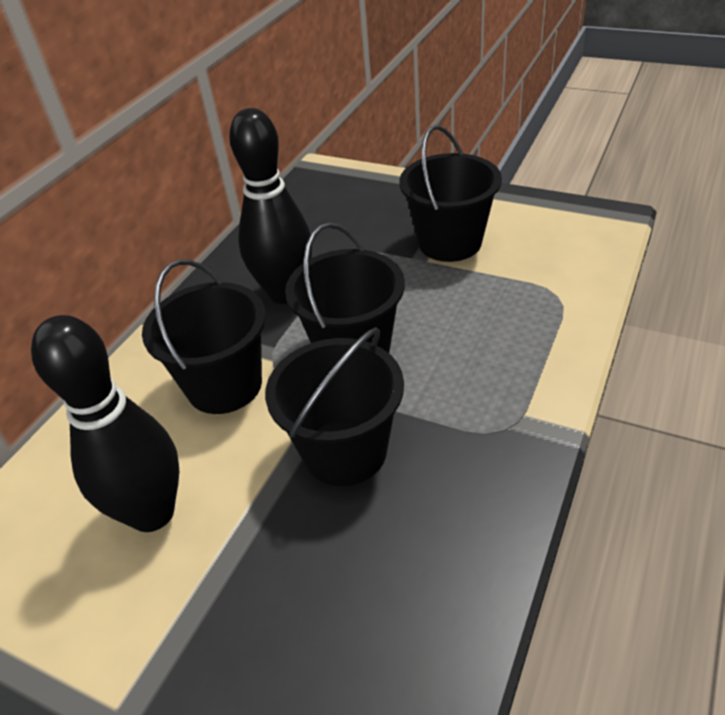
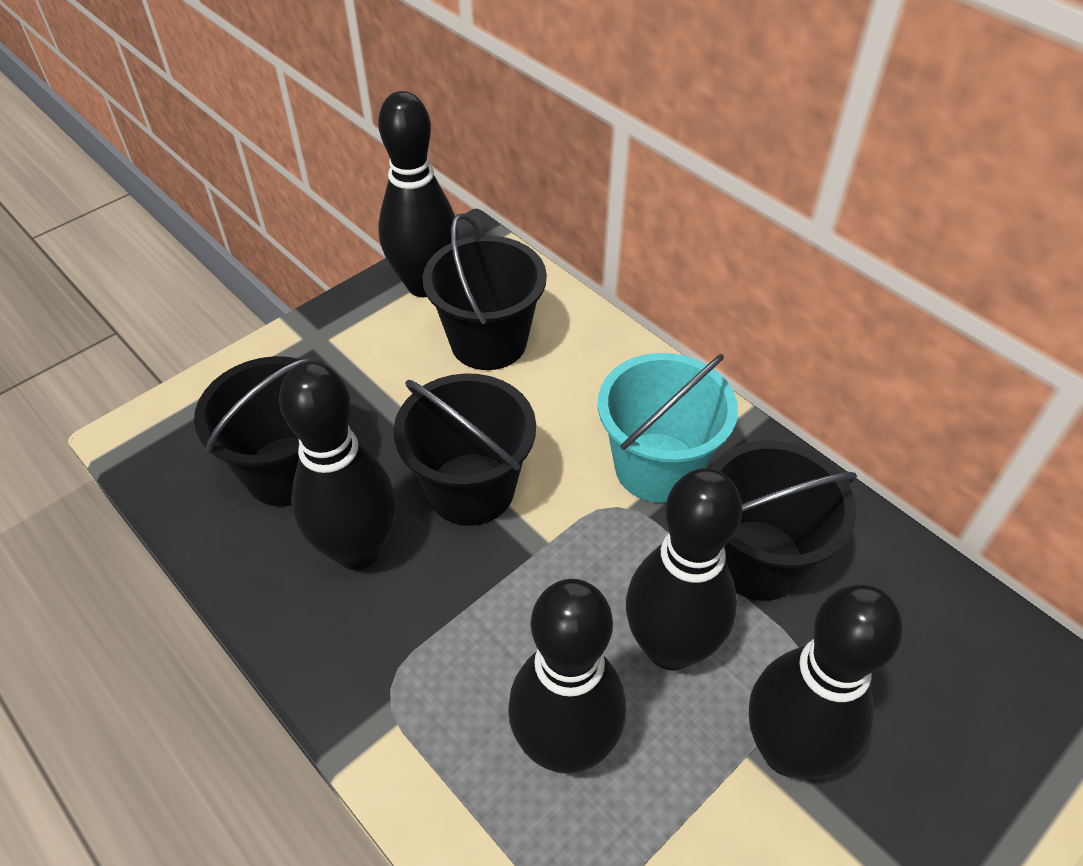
black bowling pin: 2 -> 5
turquoise bucket: 0 -> 1

